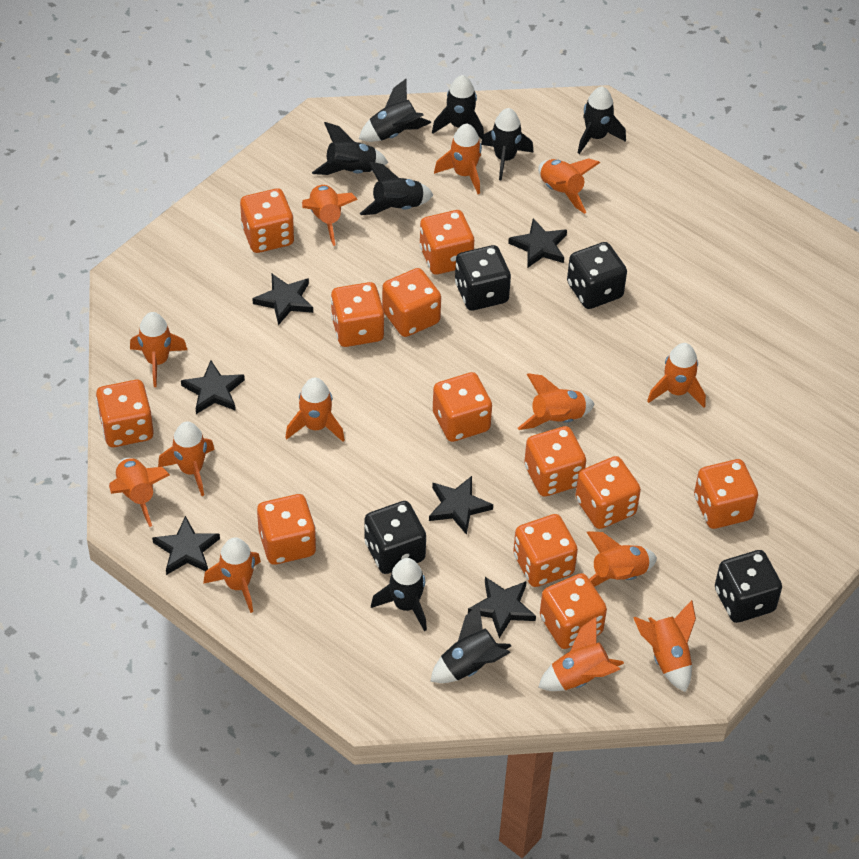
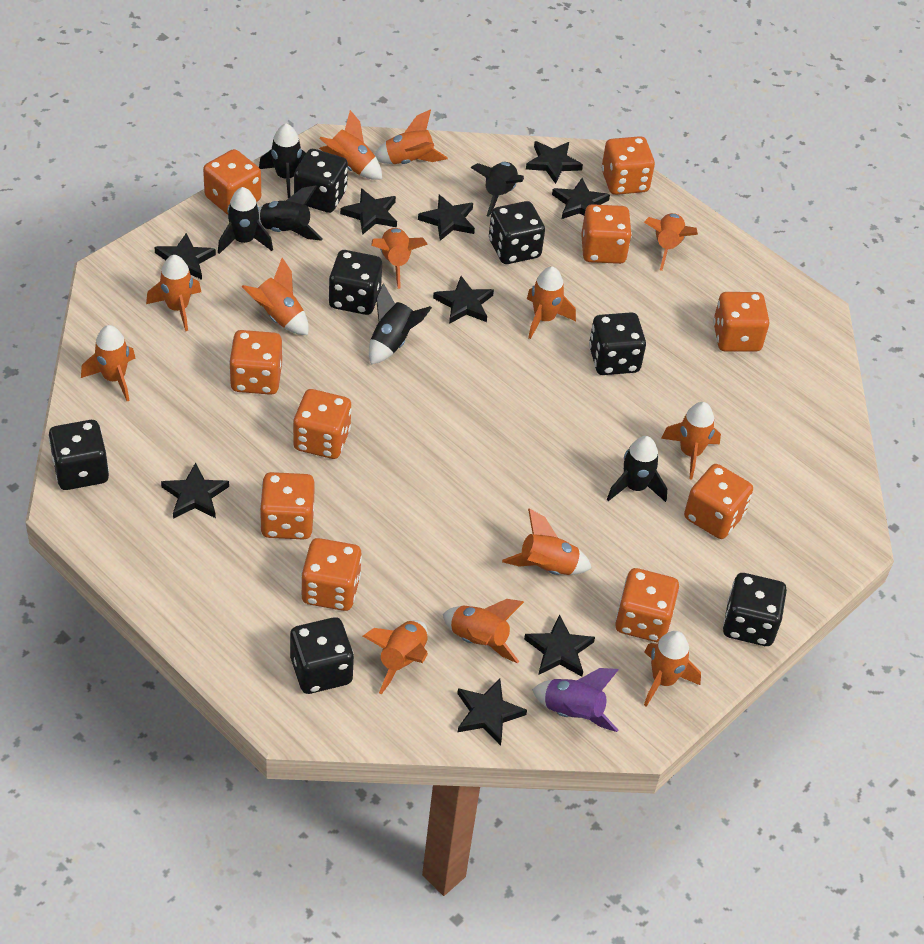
black dice: 4 -> 7
black rocket: 8 -> 6
black star: 6 -> 9
orange dice: 12 -> 10
purple rocket: 0 -> 1

